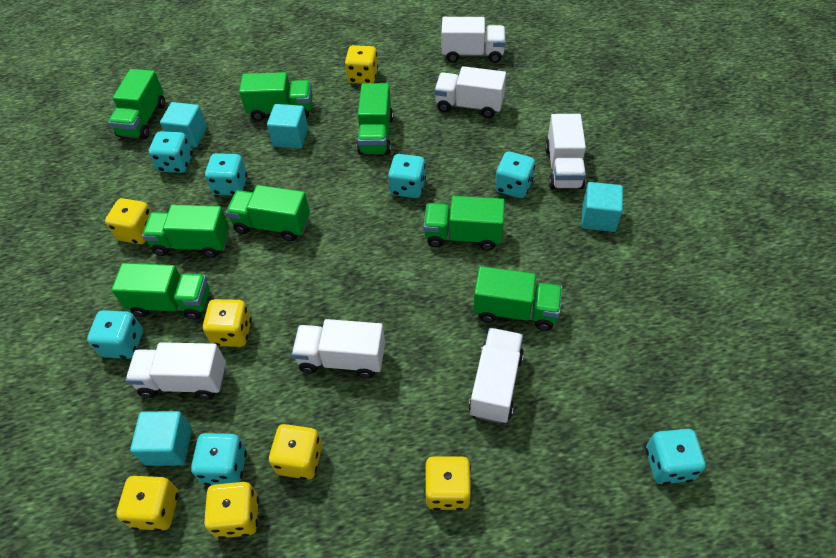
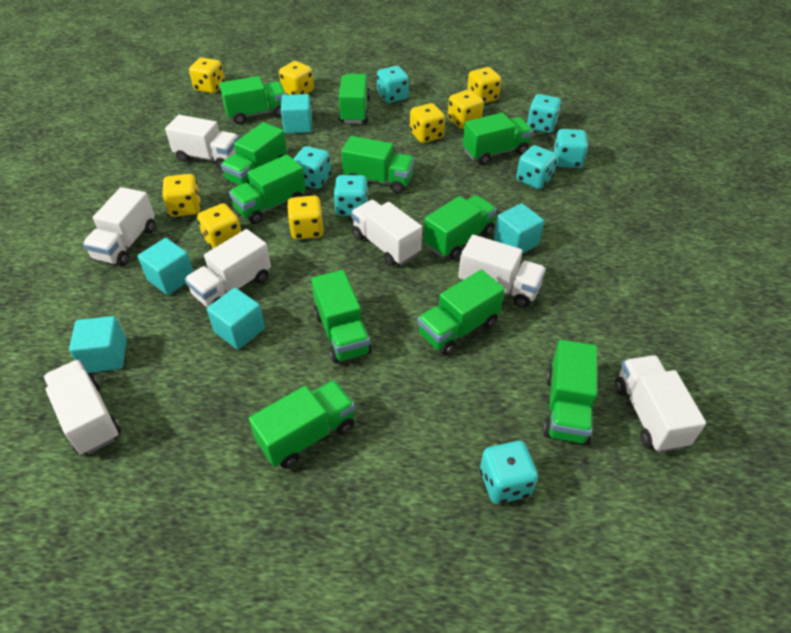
green truck: 8 -> 11
turquoise cube: 4 -> 5
white truck: 6 -> 7
yellow dice: 7 -> 8

